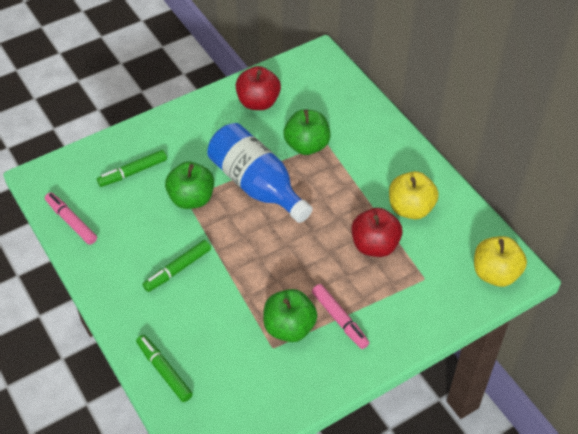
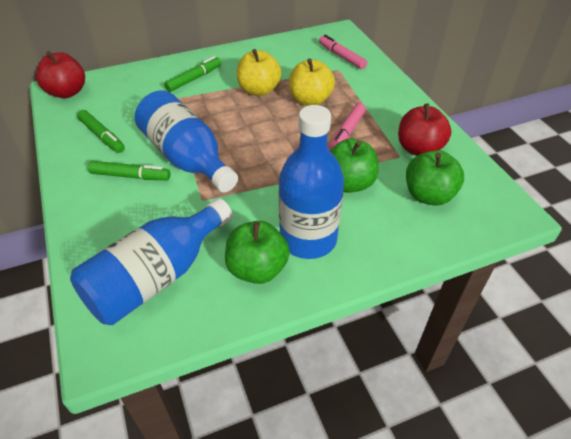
blue bottle: 1 -> 3

